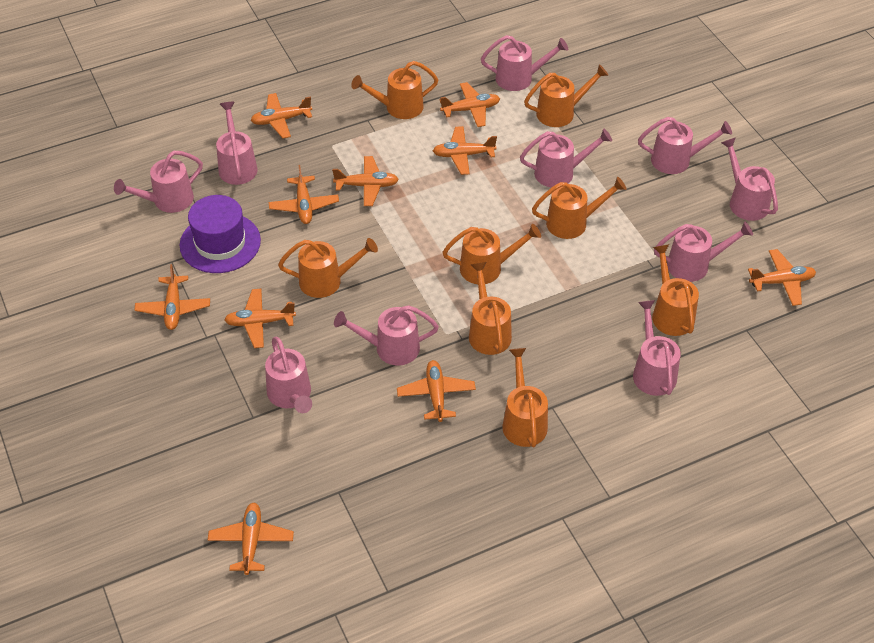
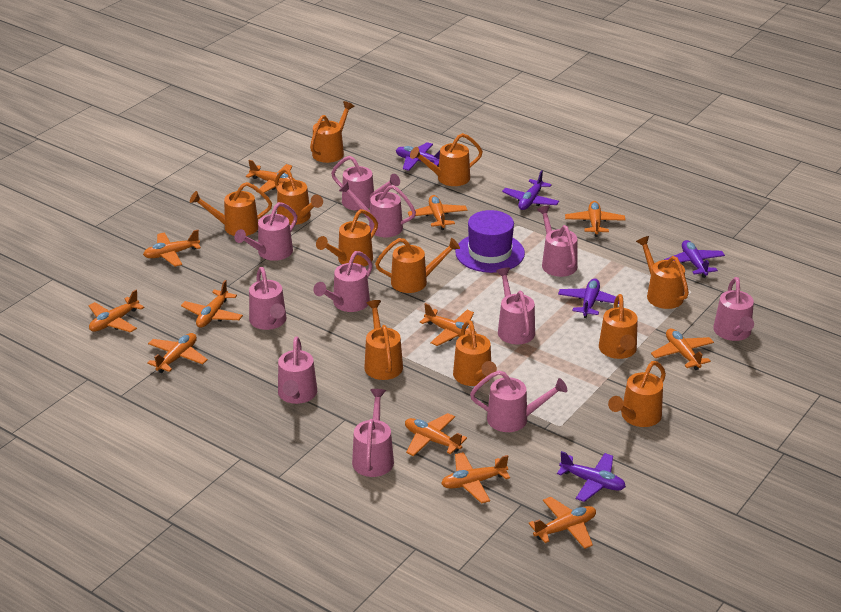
orange plane: 10 -> 12
orange watering can: 8 -> 11
pink watering can: 10 -> 11
purple plane: 0 -> 5

